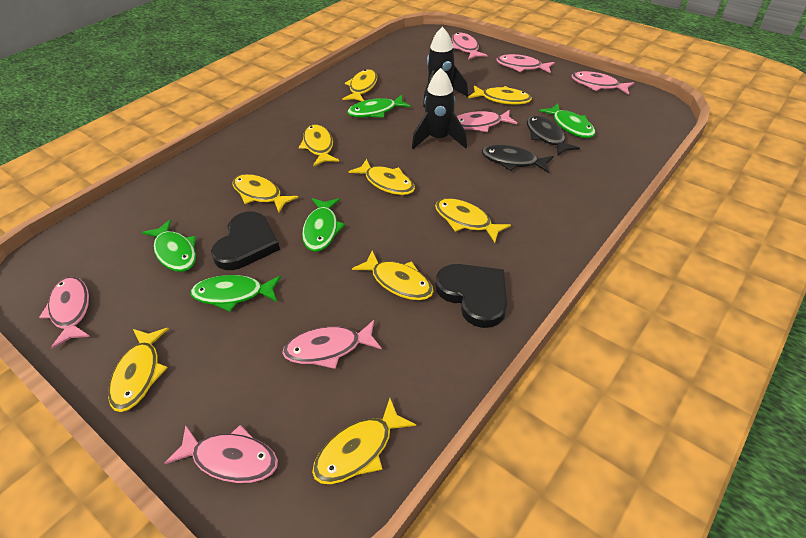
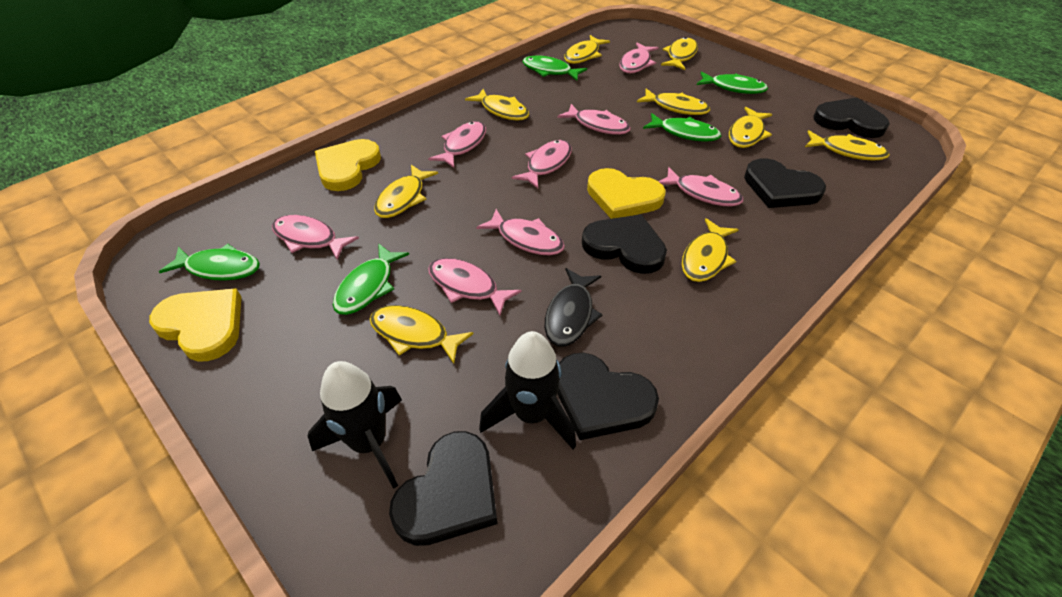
black fish: 2 -> 1
black heart: 2 -> 5
pink fish: 7 -> 8
yellow heart: 0 -> 3

